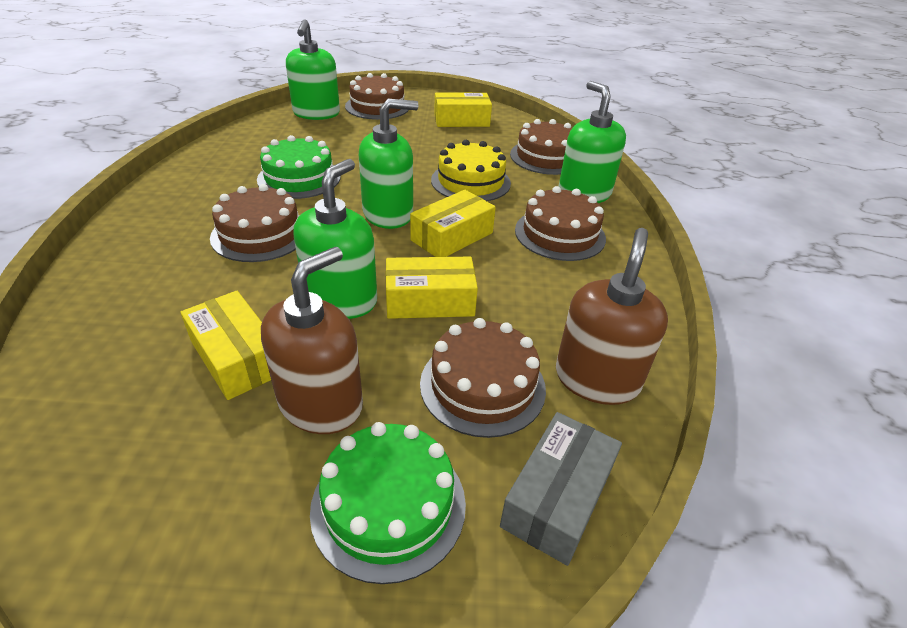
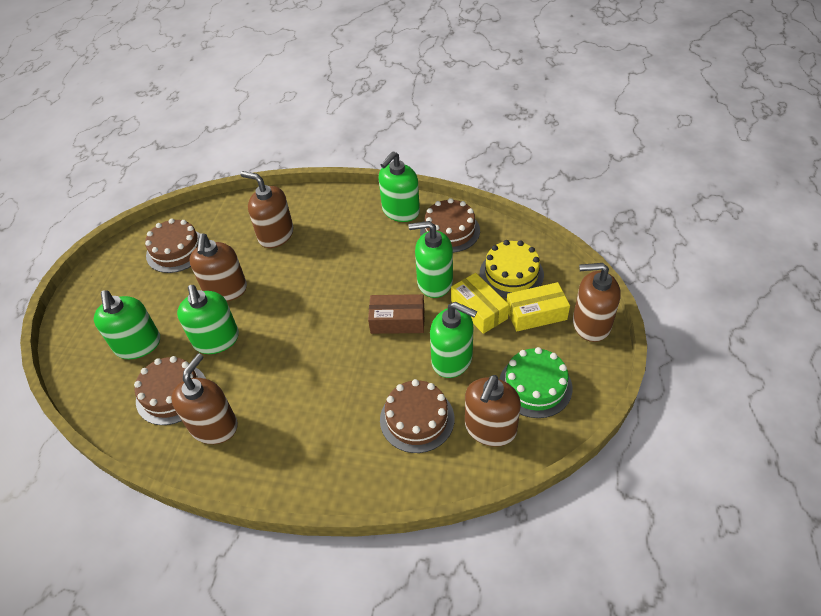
brown box: 0 -> 1
brown cake: 5 -> 4
brown soap dispenser: 2 -> 5
green cake: 2 -> 1
green soap dispenser: 4 -> 5
grey box: 1 -> 0
yellow box: 4 -> 2

